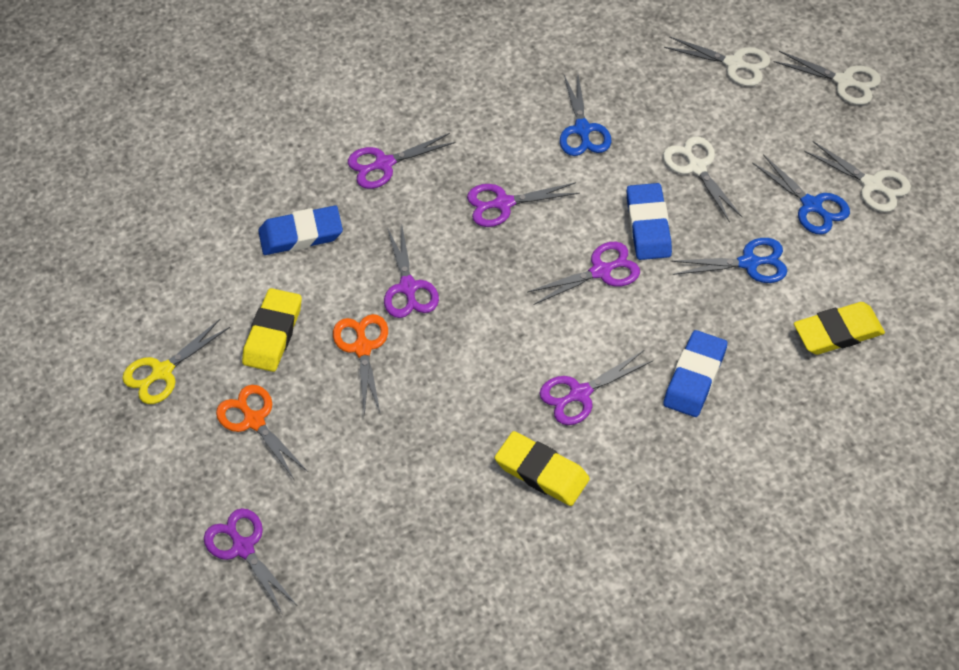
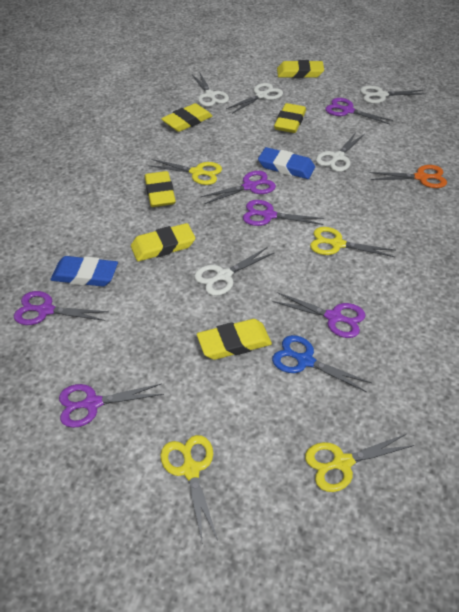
blue eraser: 3 -> 2
blue scissors: 3 -> 1
orange scissors: 2 -> 1
white scissors: 4 -> 5
yellow eraser: 3 -> 6
yellow scissors: 1 -> 4

